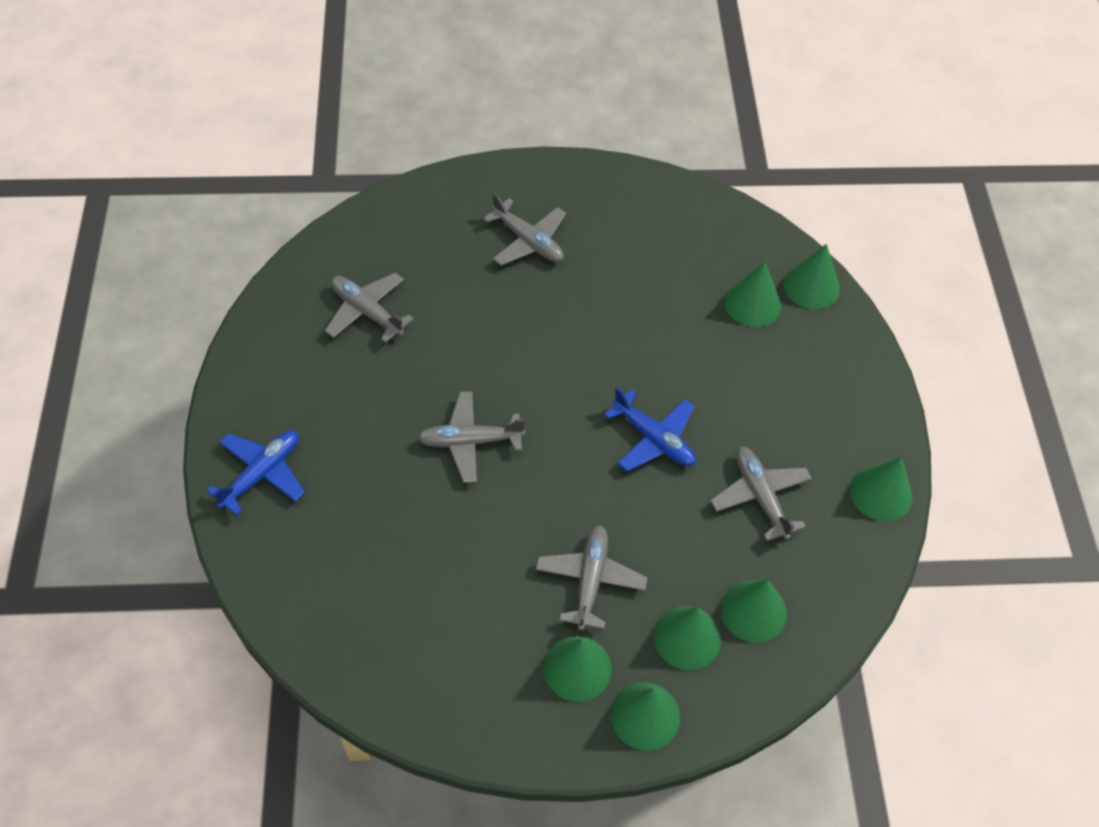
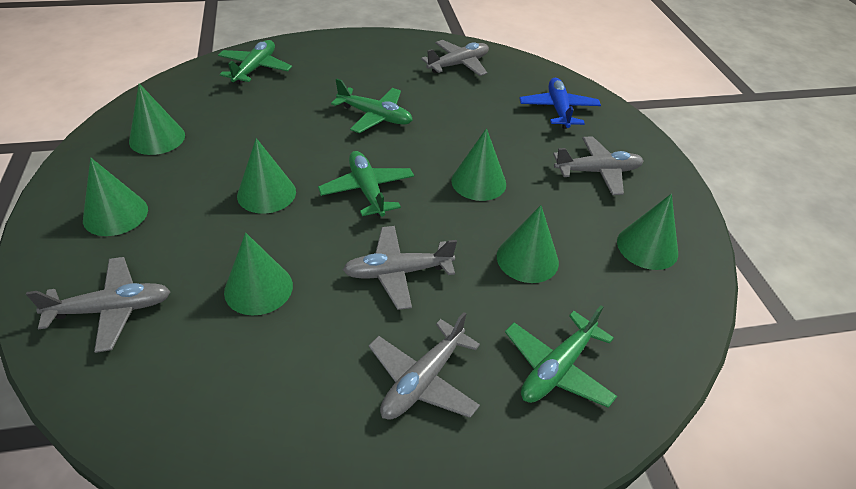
blue plane: 2 -> 1
green plane: 0 -> 4

